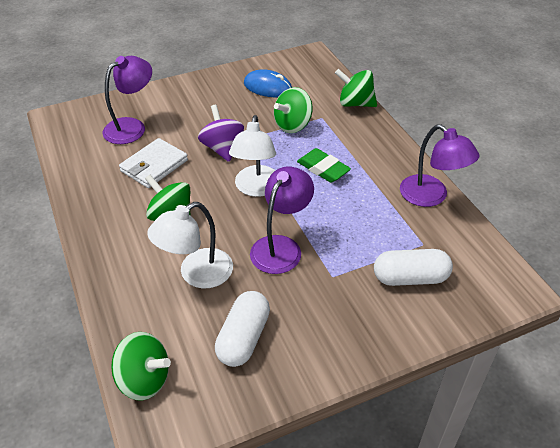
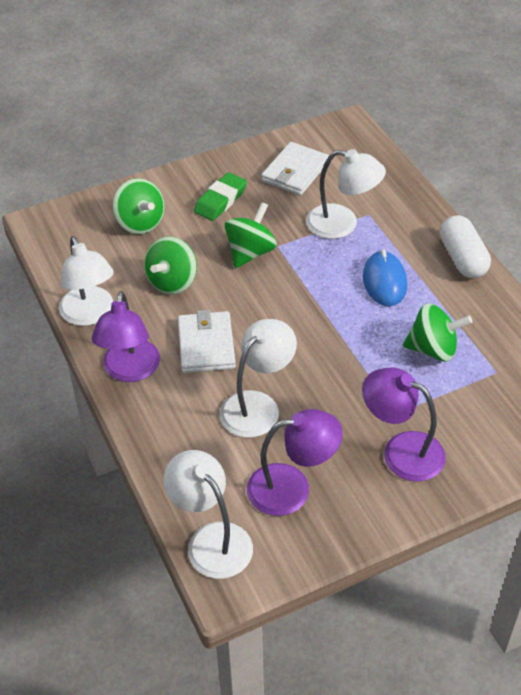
purple spinning top: 1 -> 0
white capsule: 2 -> 1
white lamp: 2 -> 4
white wallet: 1 -> 2

